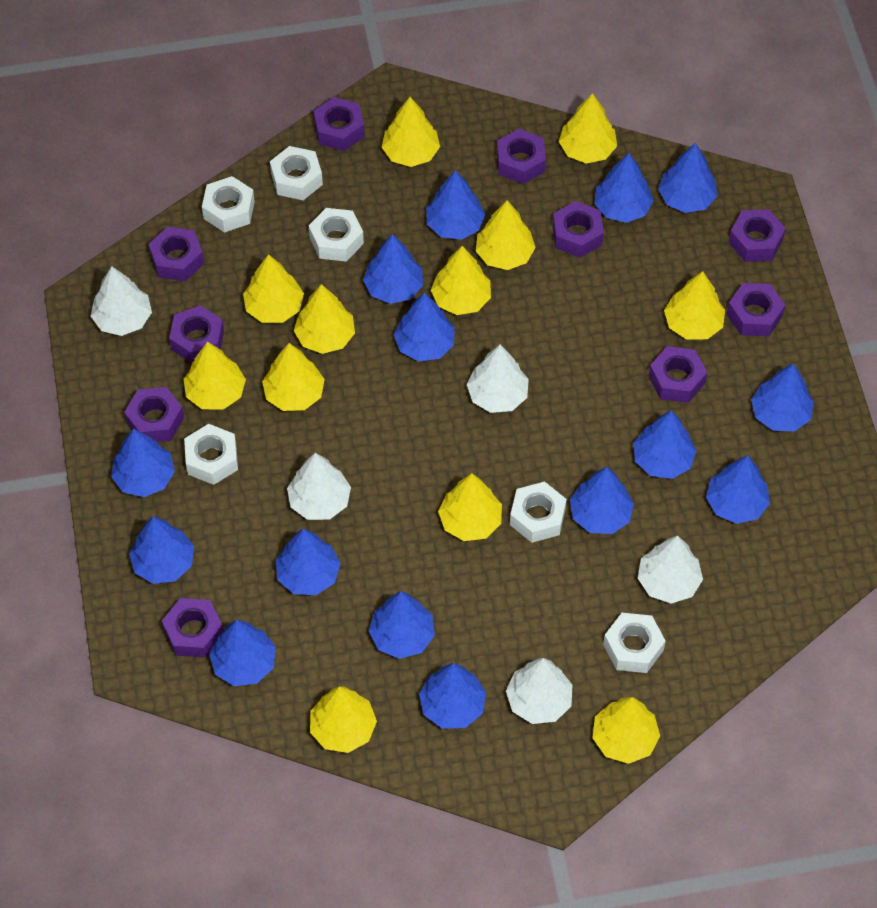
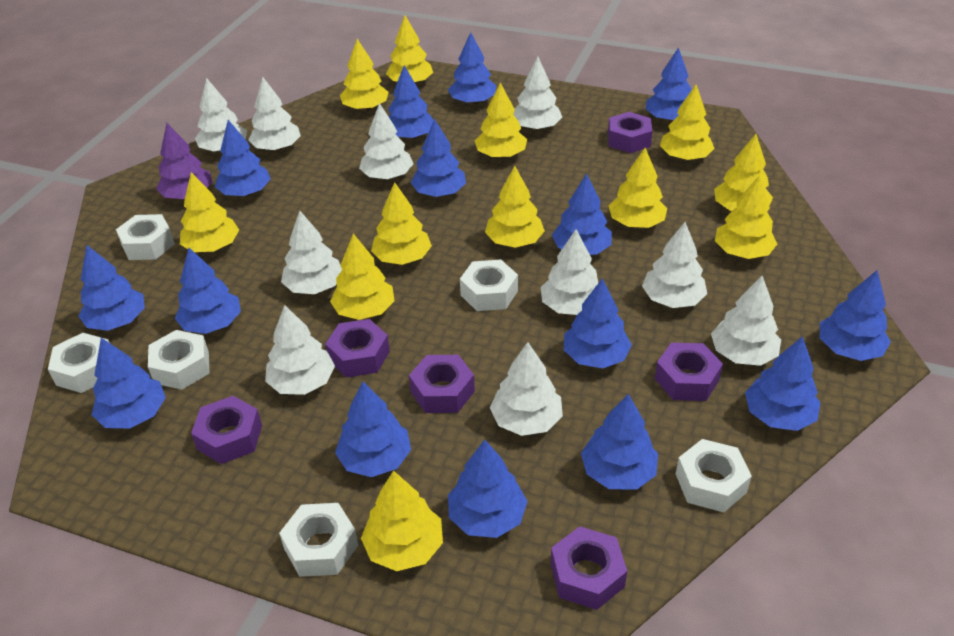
purple nut: 10 -> 6
purple tree: 0 -> 1
white tree: 5 -> 10

